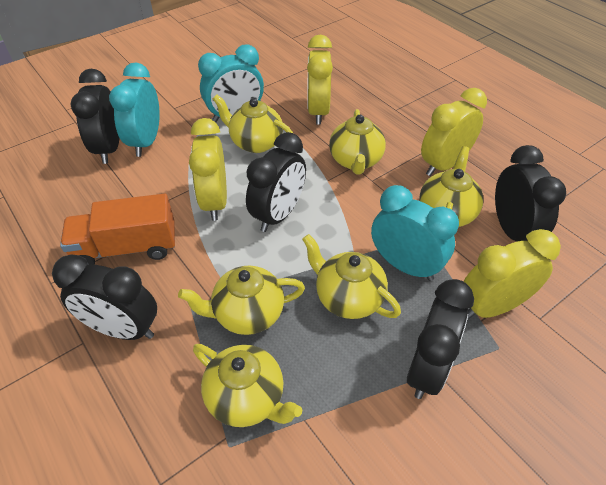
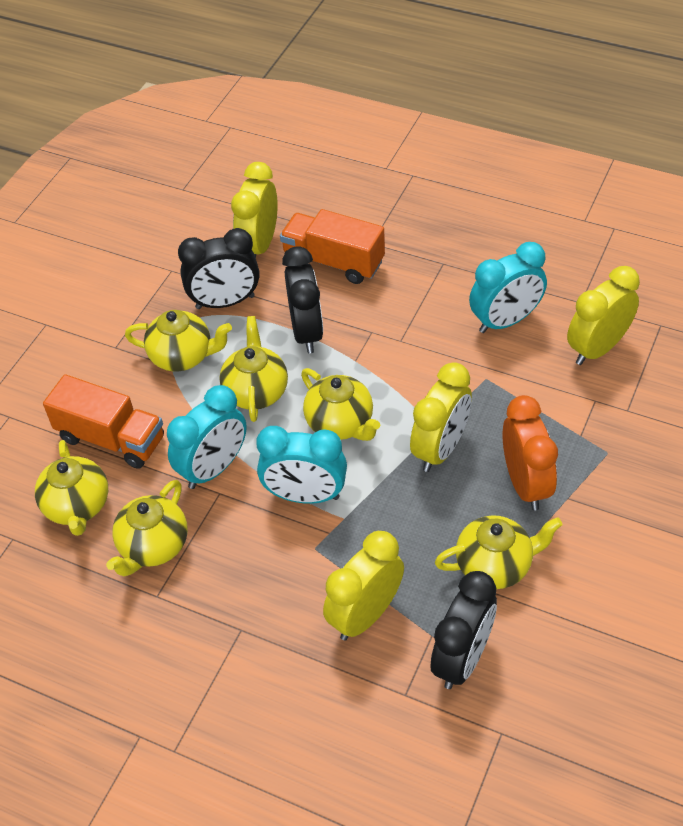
black clock: 5 -> 3
orange clock: 0 -> 1
orange truck: 1 -> 2

